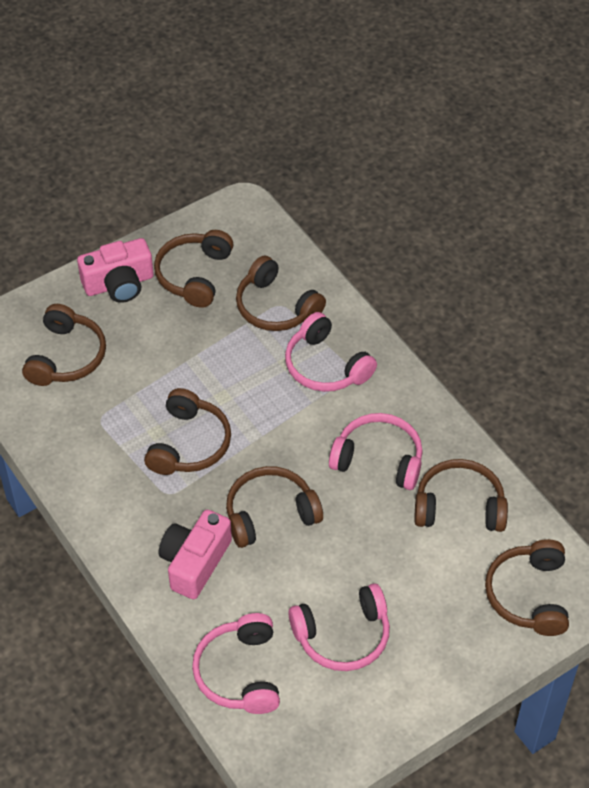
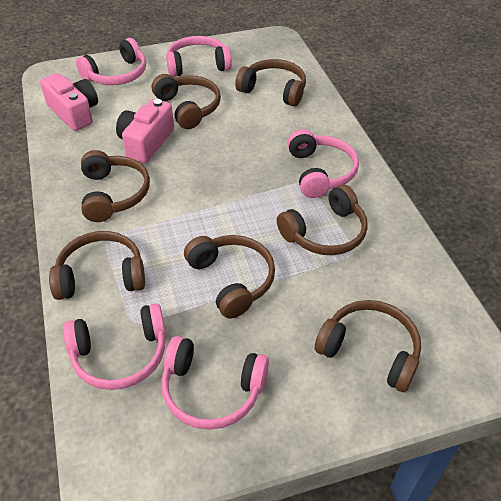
pink headphones: 4 -> 5

